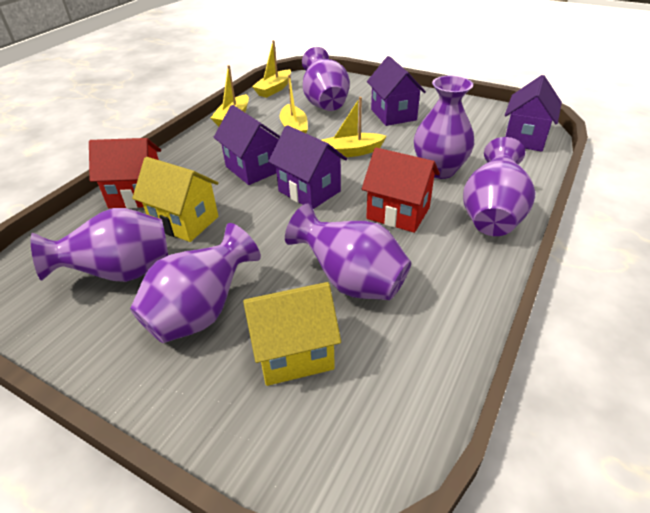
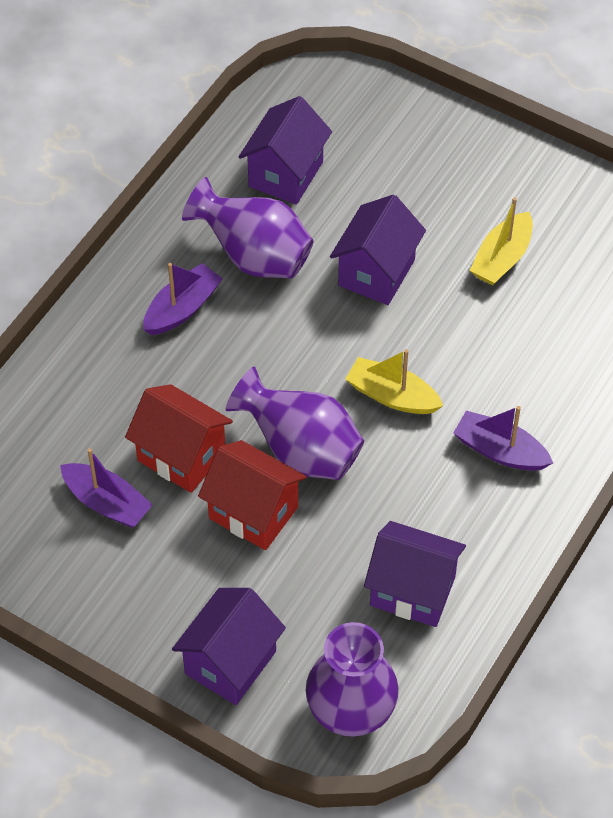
purple boat: 0 -> 3
purple vase: 6 -> 3
yellow boat: 4 -> 2
yellow house: 2 -> 0

